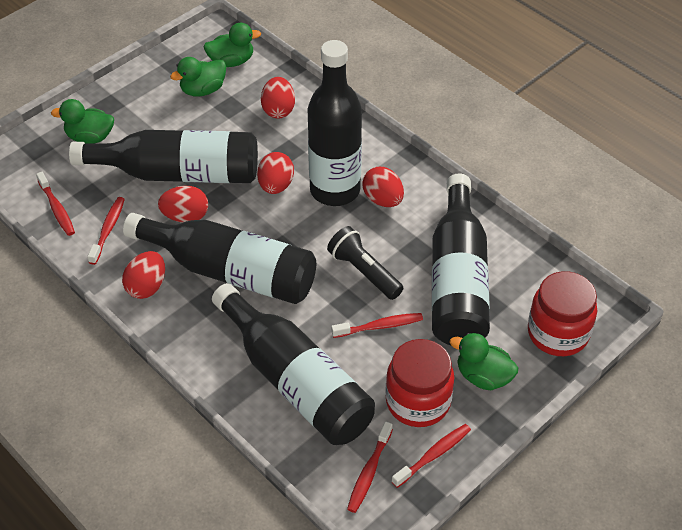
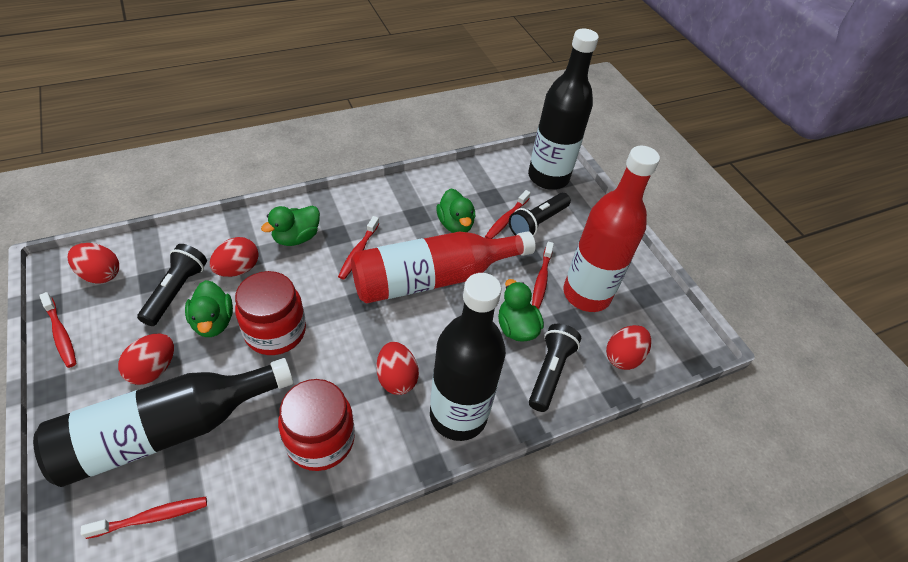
black bottle: 5 -> 3
black flashlight: 1 -> 3
red bottle: 0 -> 2

